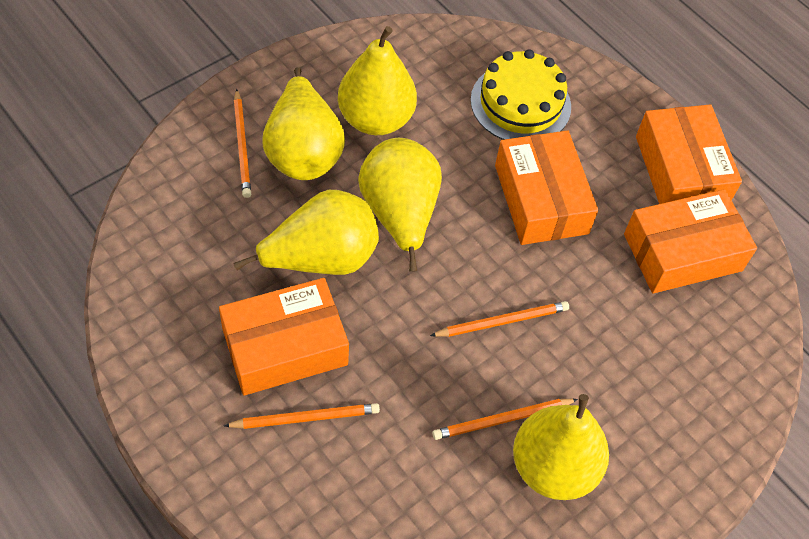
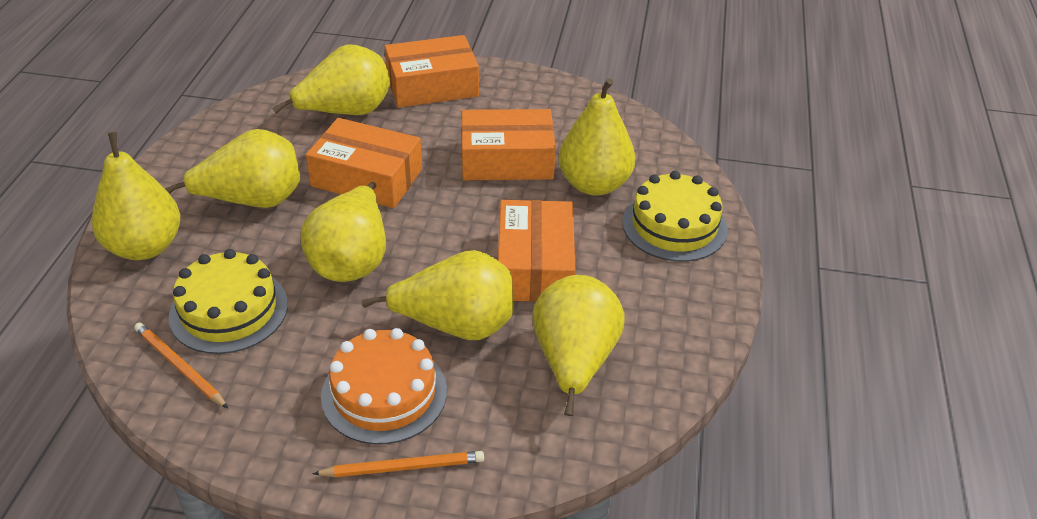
orange cake: 0 -> 1
orange pencil: 4 -> 2
yellow cake: 1 -> 2
yellow pear: 5 -> 7

